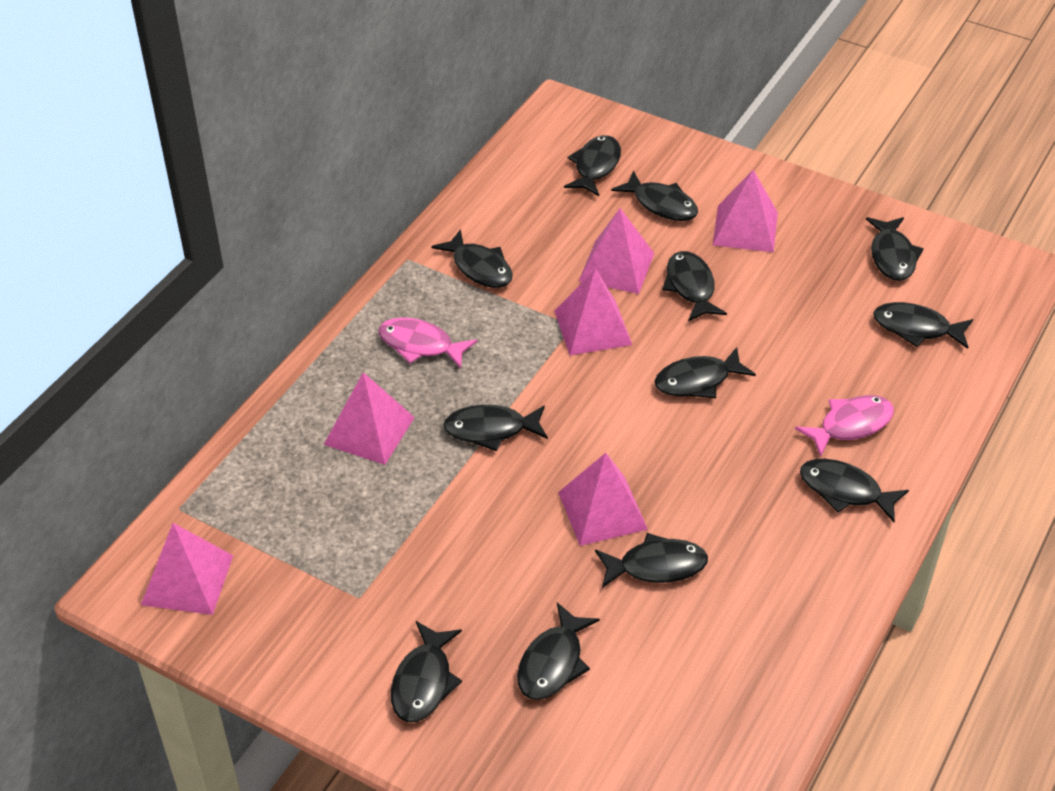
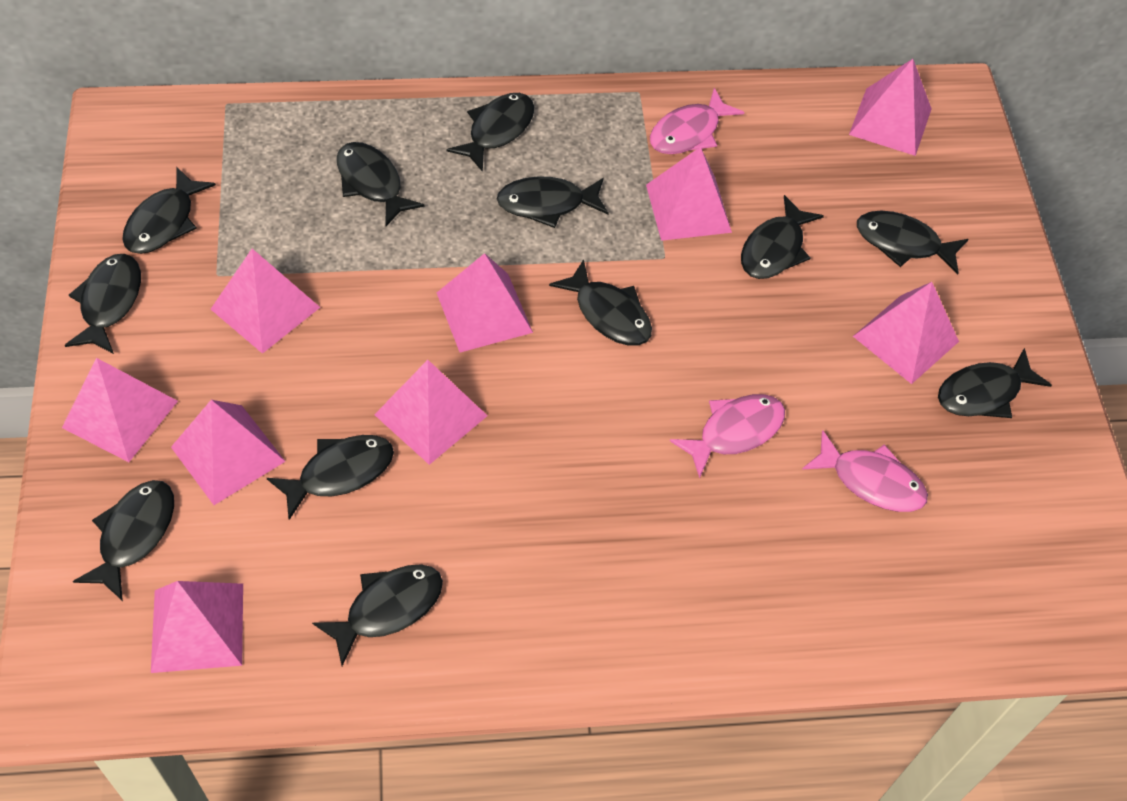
pink fish: 2 -> 3
pink pyramid: 6 -> 9

